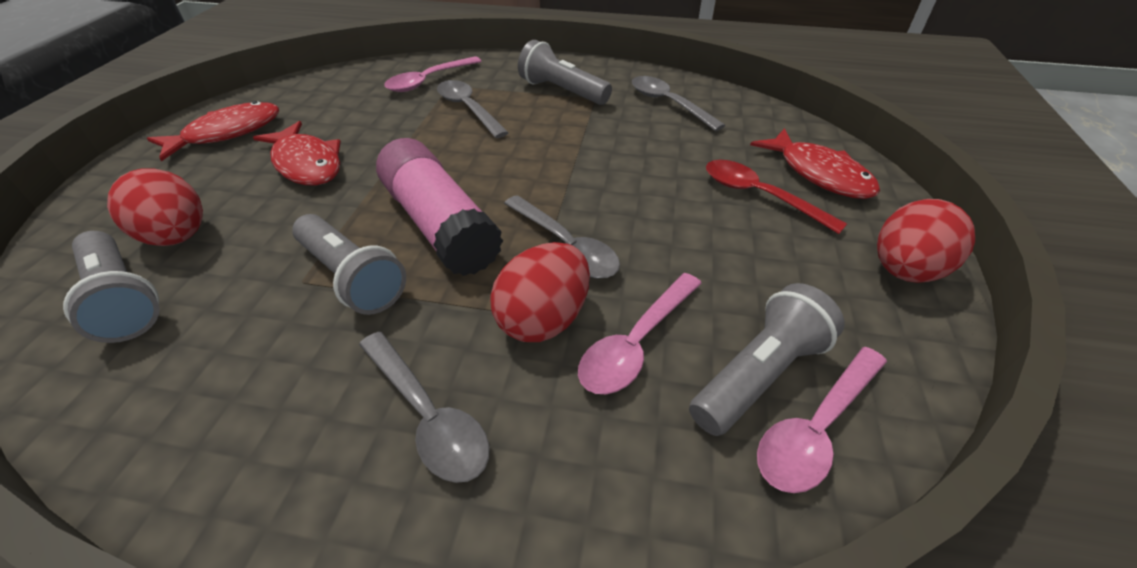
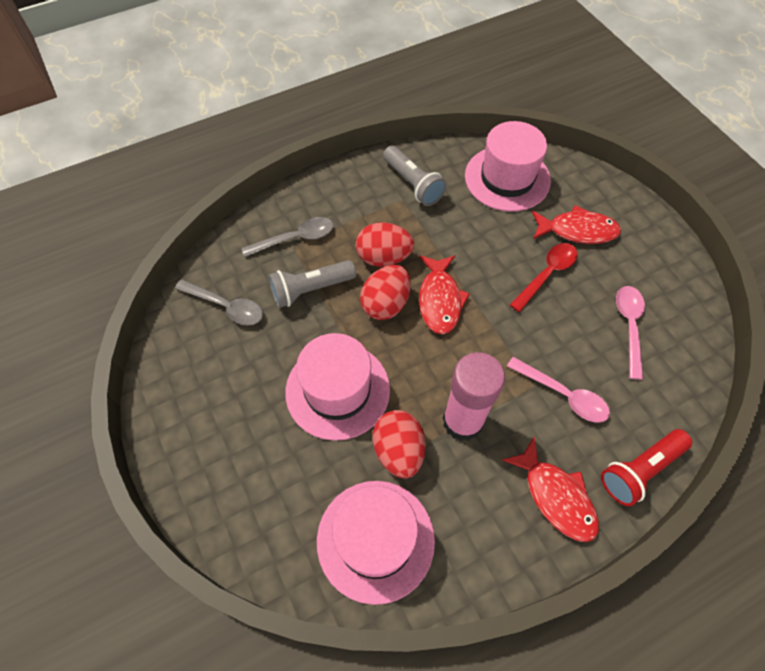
grey flashlight: 4 -> 2
grey spoon: 4 -> 2
pink hat: 0 -> 3
pink spoon: 3 -> 2
red flashlight: 0 -> 1

